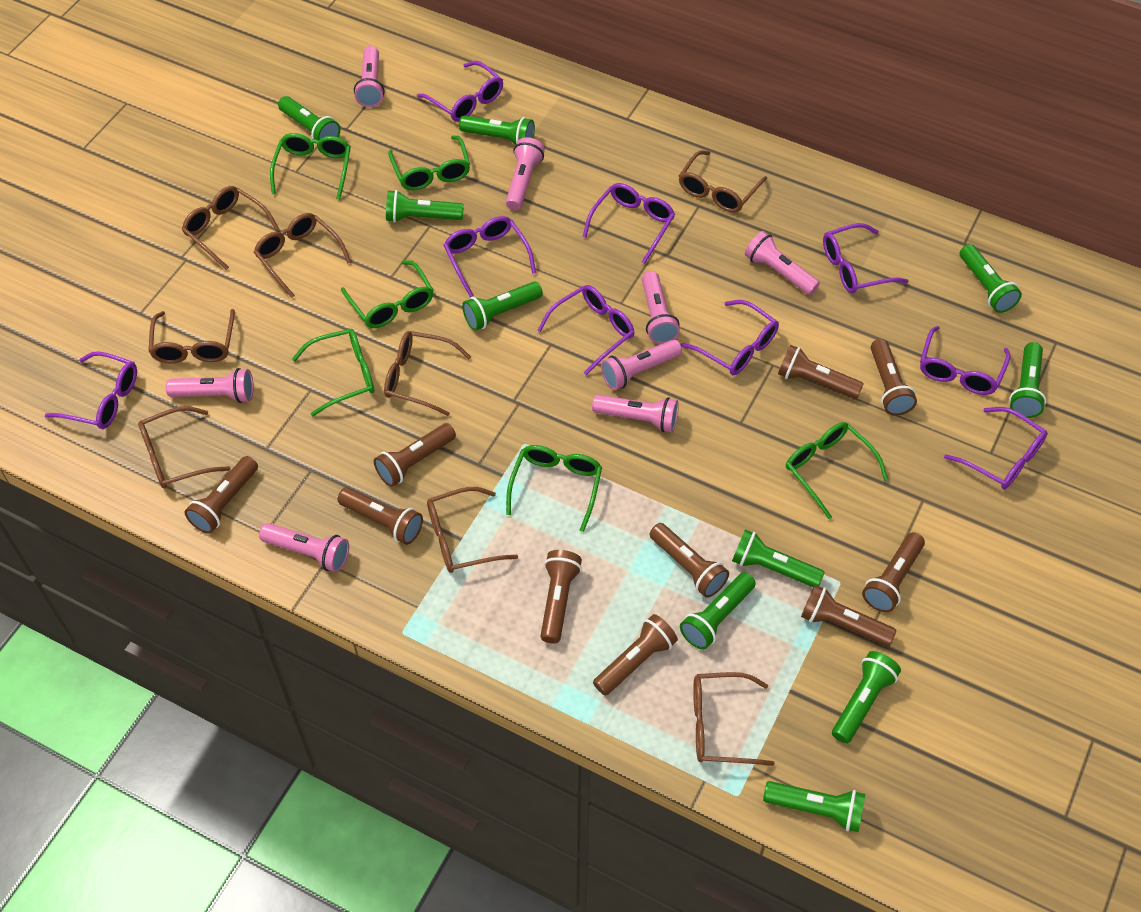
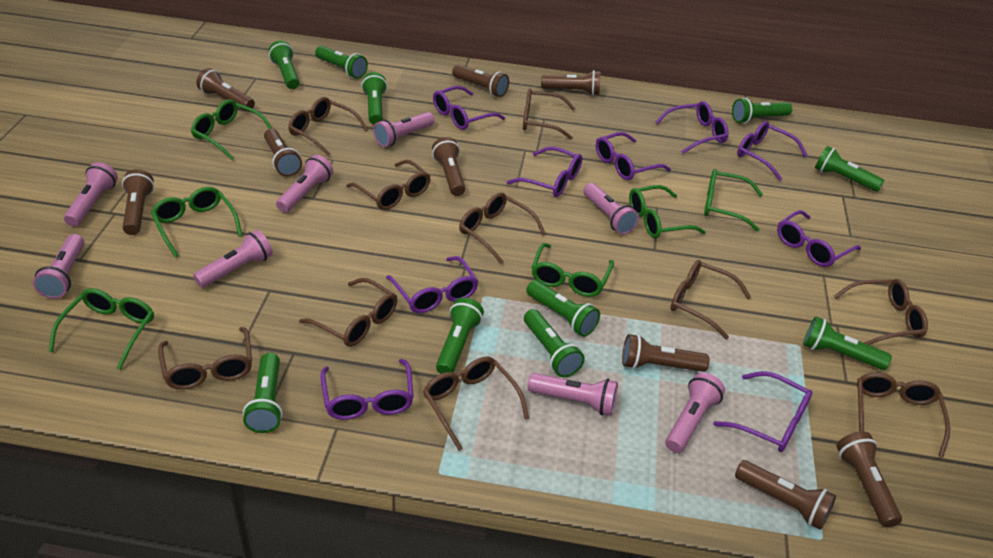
brown flashlight: 10 -> 9
brown glasses: 8 -> 10

